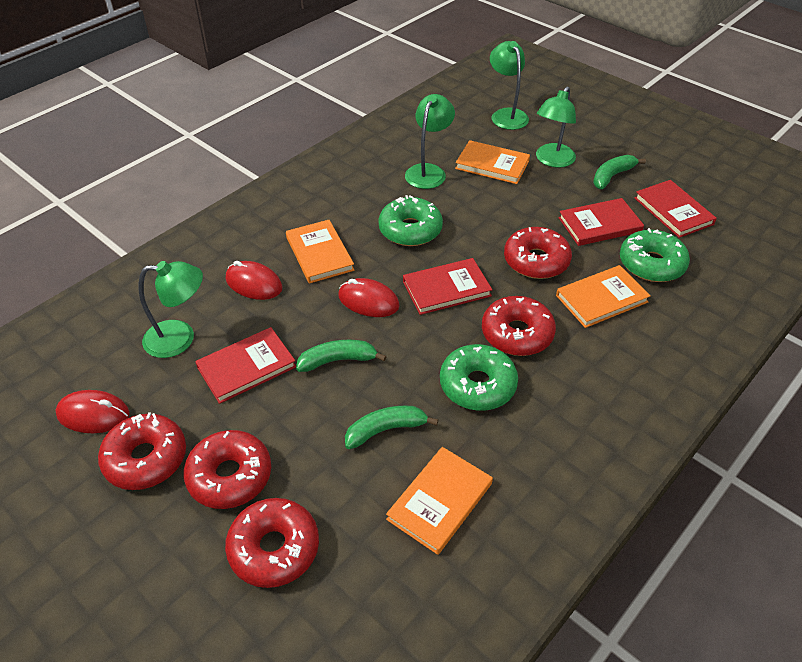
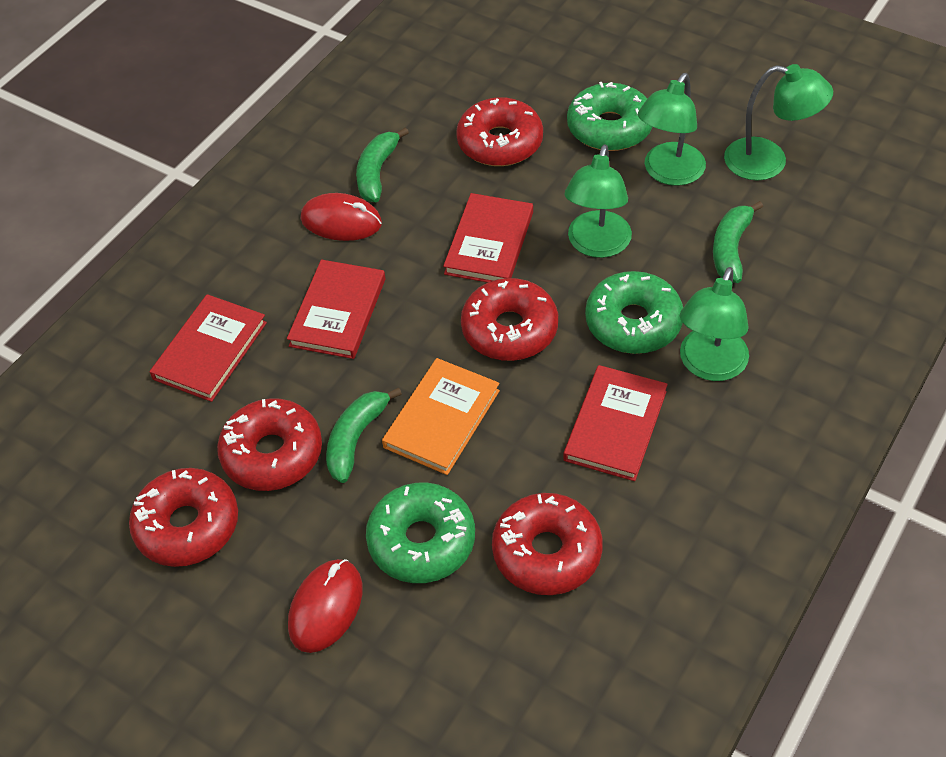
orange book: 4 -> 1
red mouse: 3 -> 2

